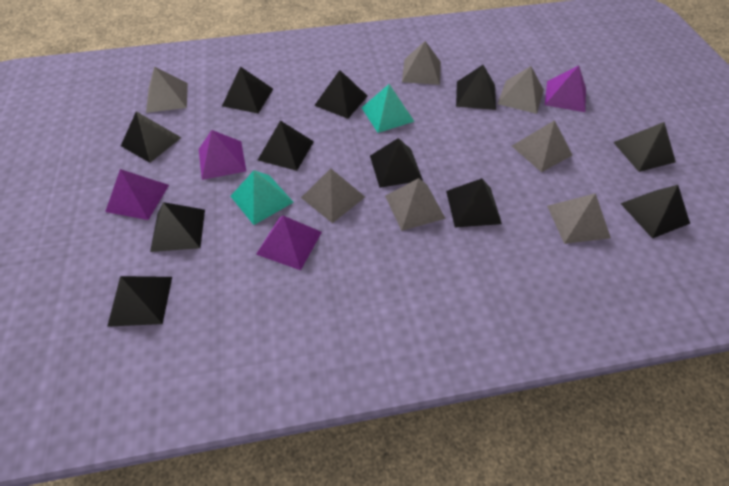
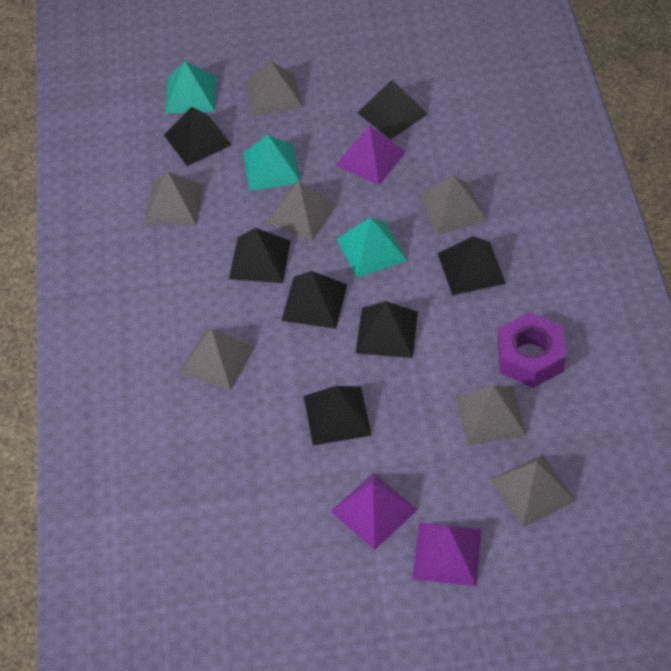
black pyramid: 11 -> 7
purple nut: 0 -> 1
purple pyramid: 4 -> 3
turquoise pyramid: 2 -> 3

